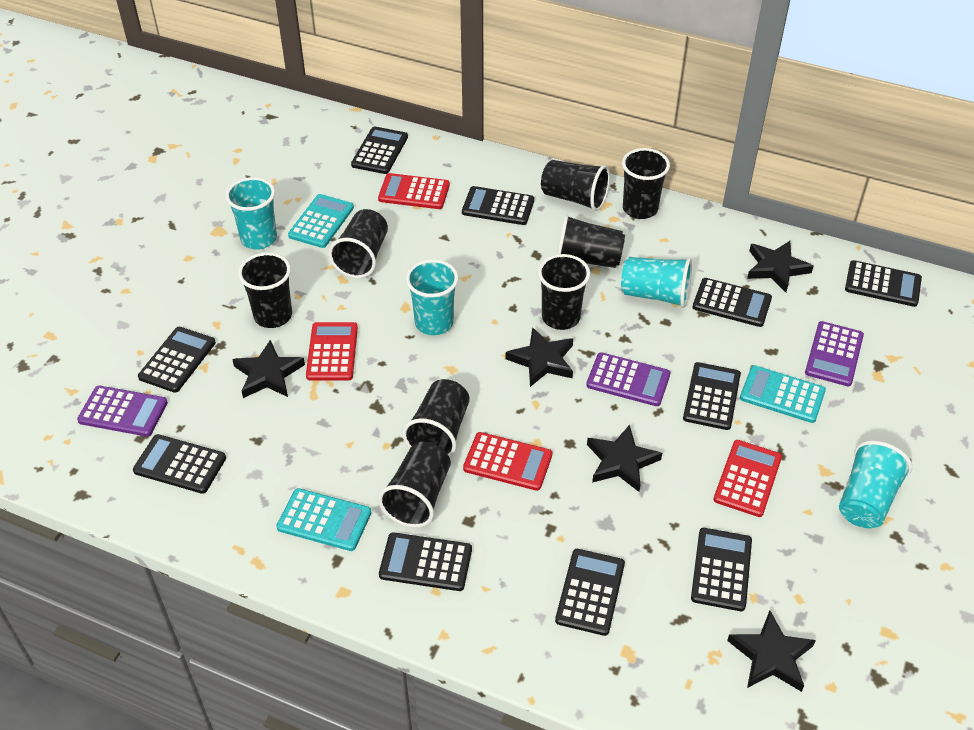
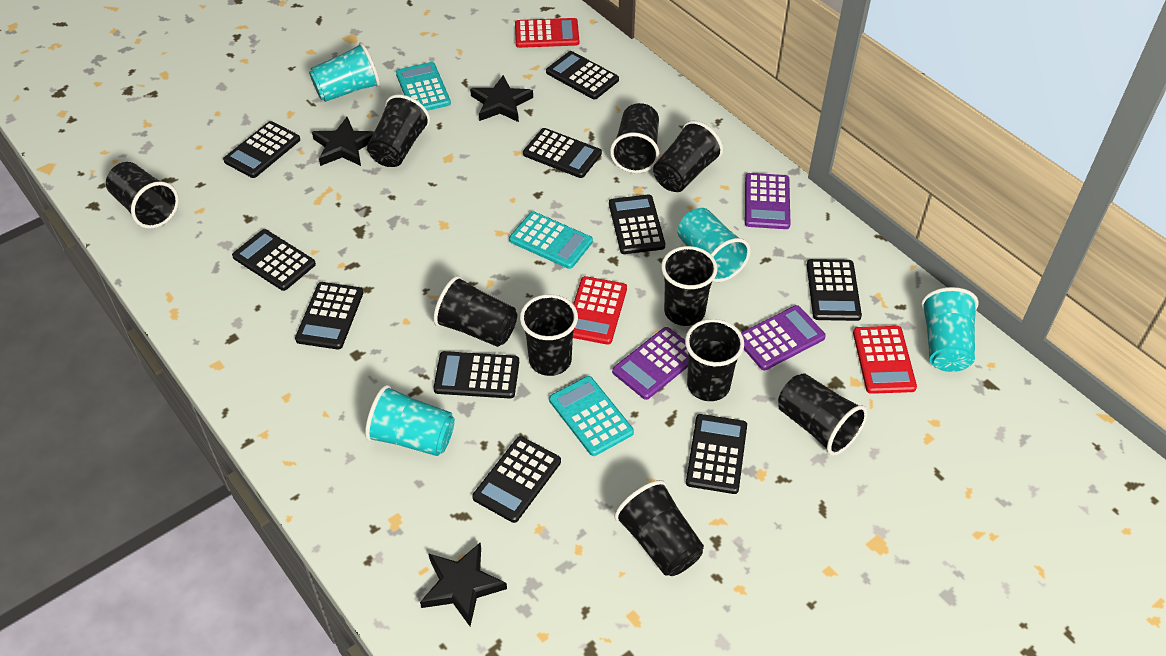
black cup: 8 -> 10
black star: 5 -> 3
red calculator: 4 -> 3

